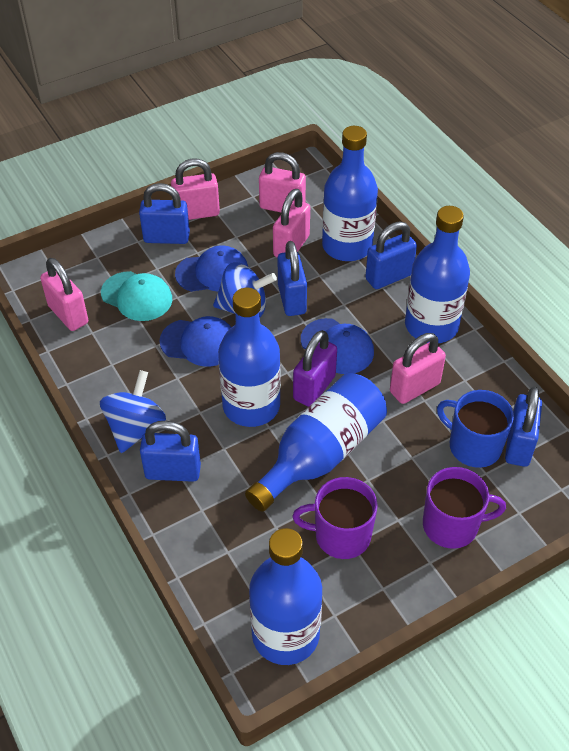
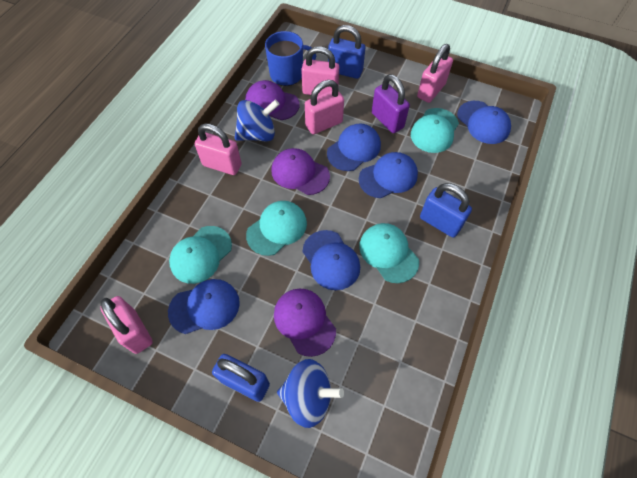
blue bottle: 5 -> 0
blue cap: 3 -> 5
blue padlock: 5 -> 3
purple cap: 0 -> 3
purple mug: 2 -> 0
turquoise cap: 1 -> 4

